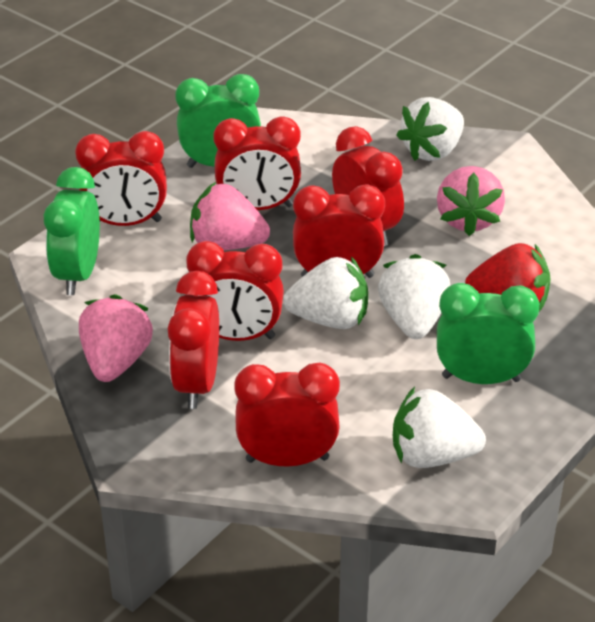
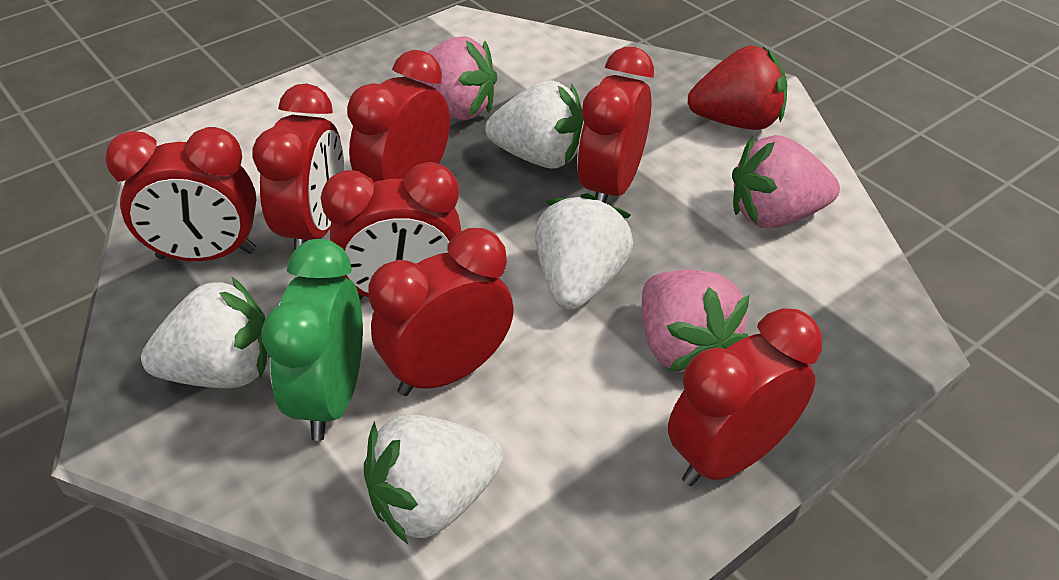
green clock: 3 -> 1

